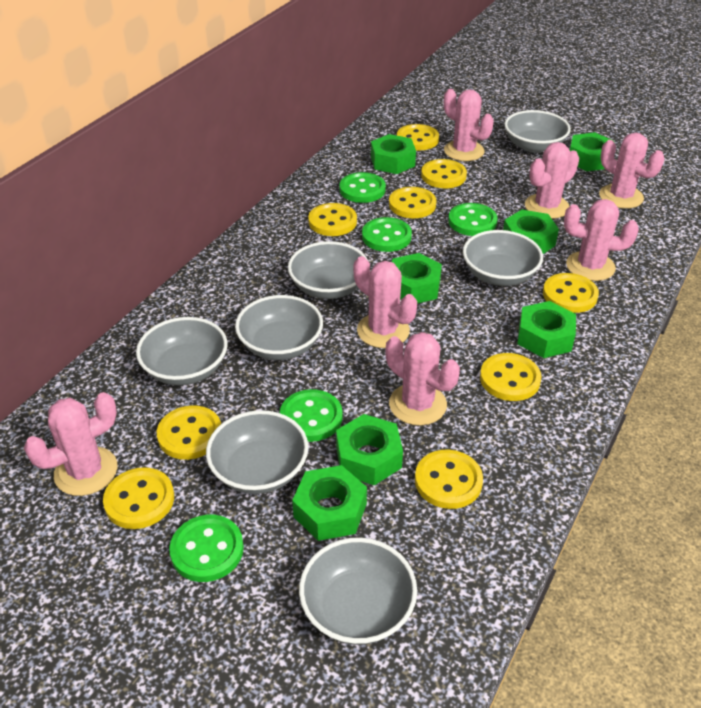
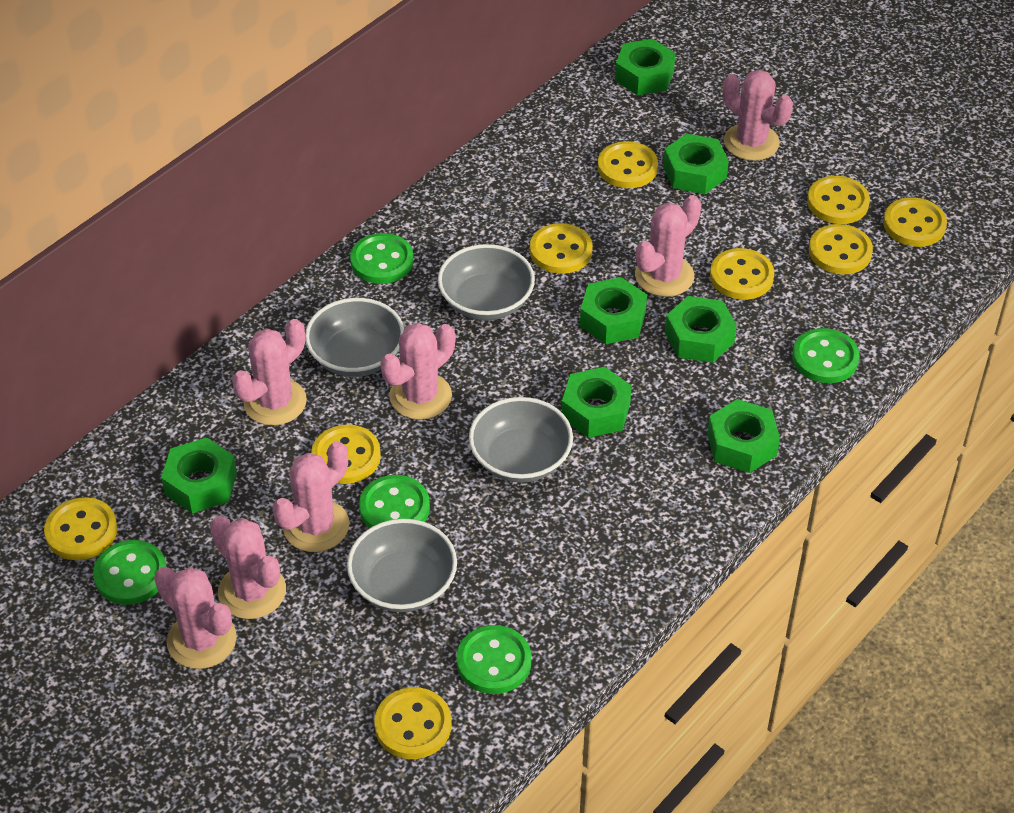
grey bowl: 7 -> 4

